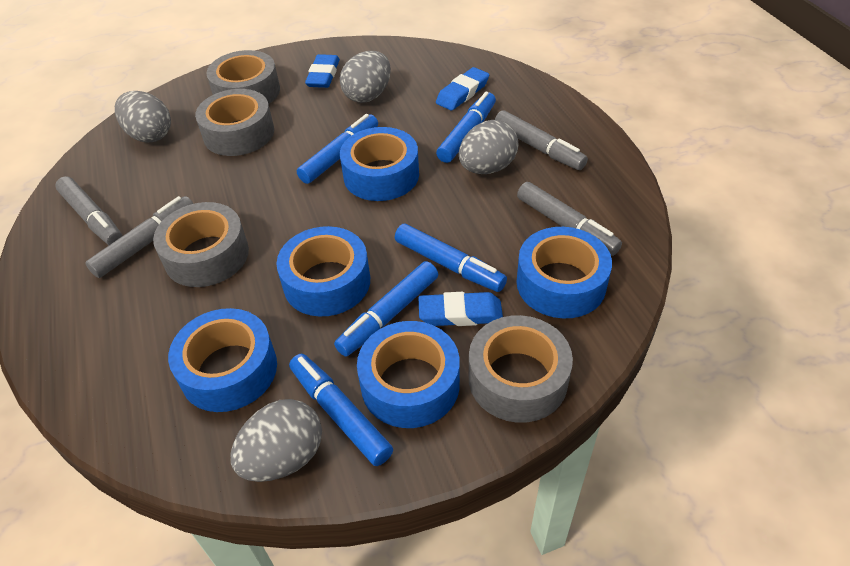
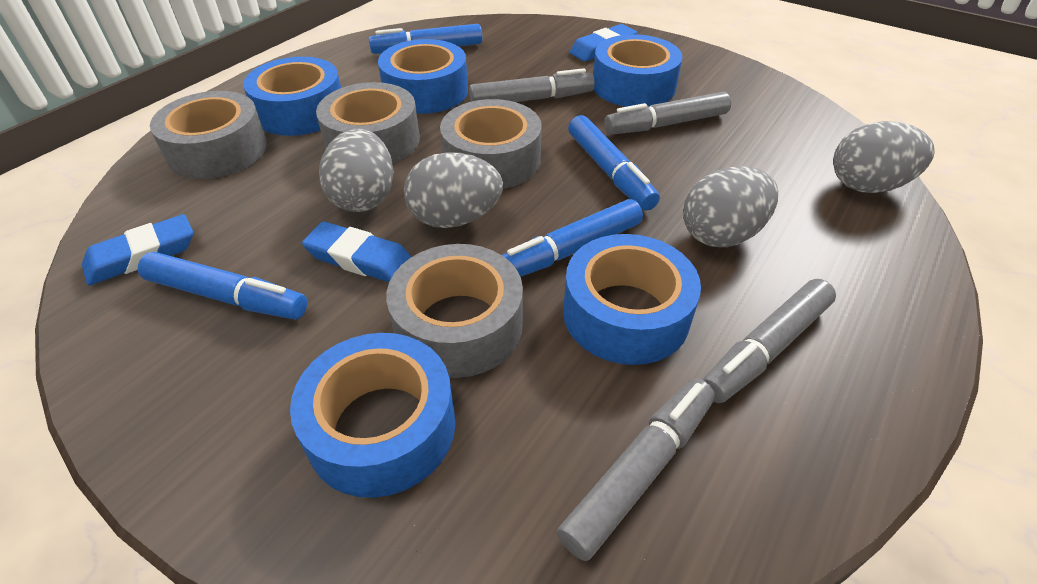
blue marker: 5 -> 4

